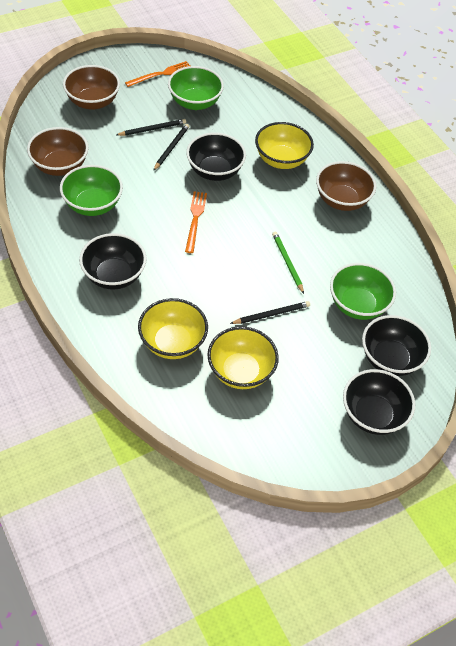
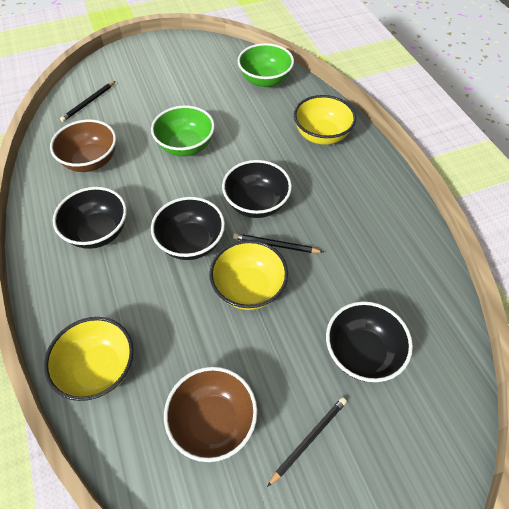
brown bowl: 3 -> 2
green bowl: 3 -> 2
green pencil: 1 -> 0
orange fork: 2 -> 0

